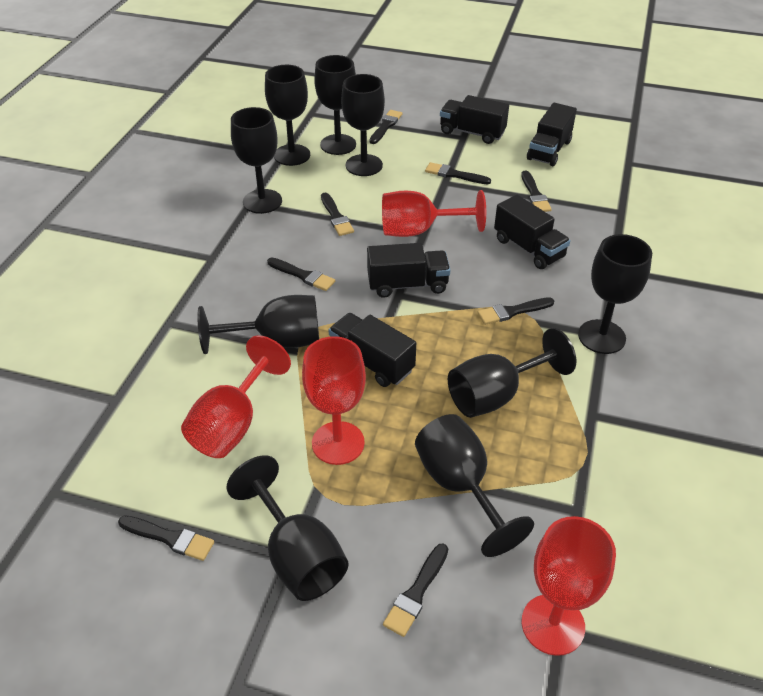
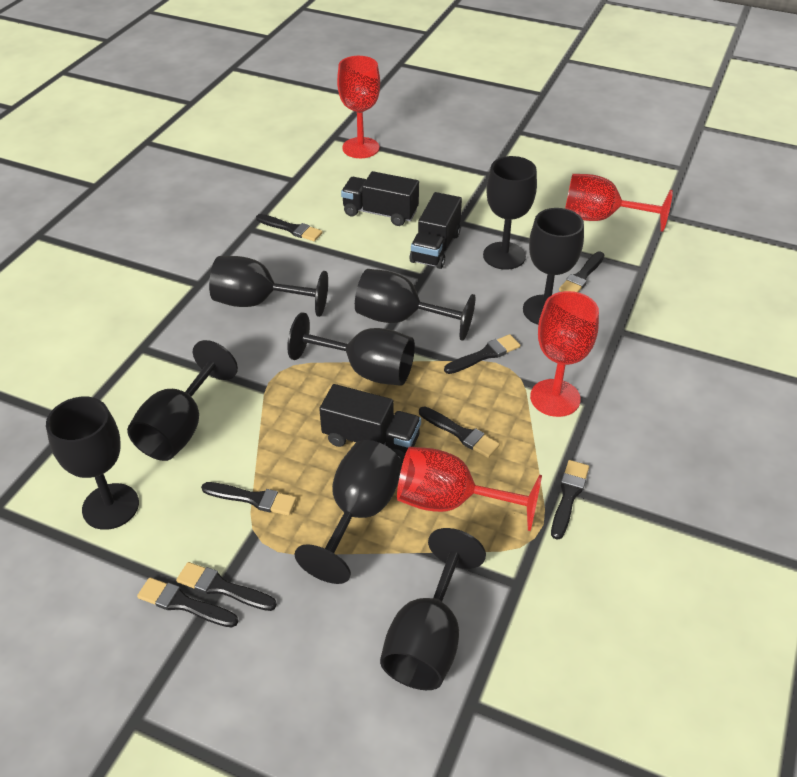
black truck: 5 -> 3

